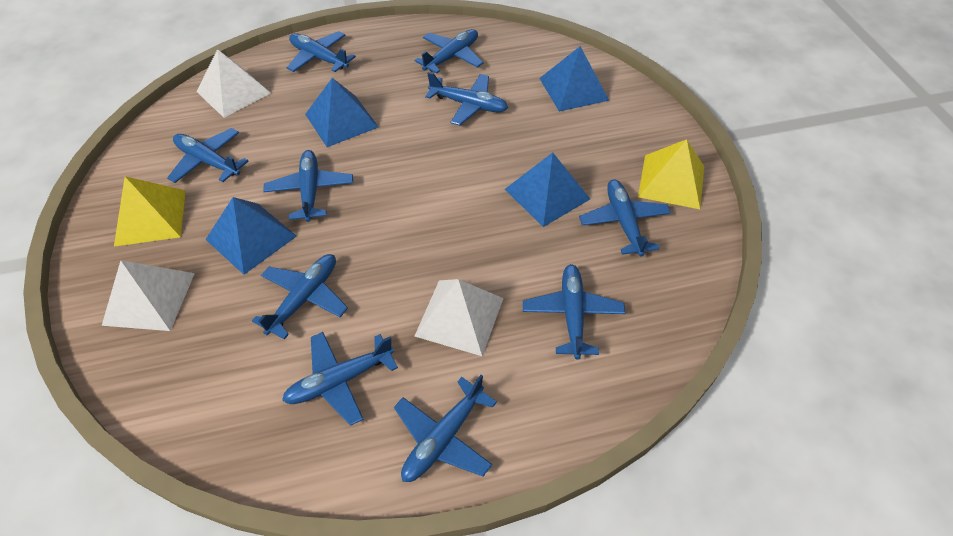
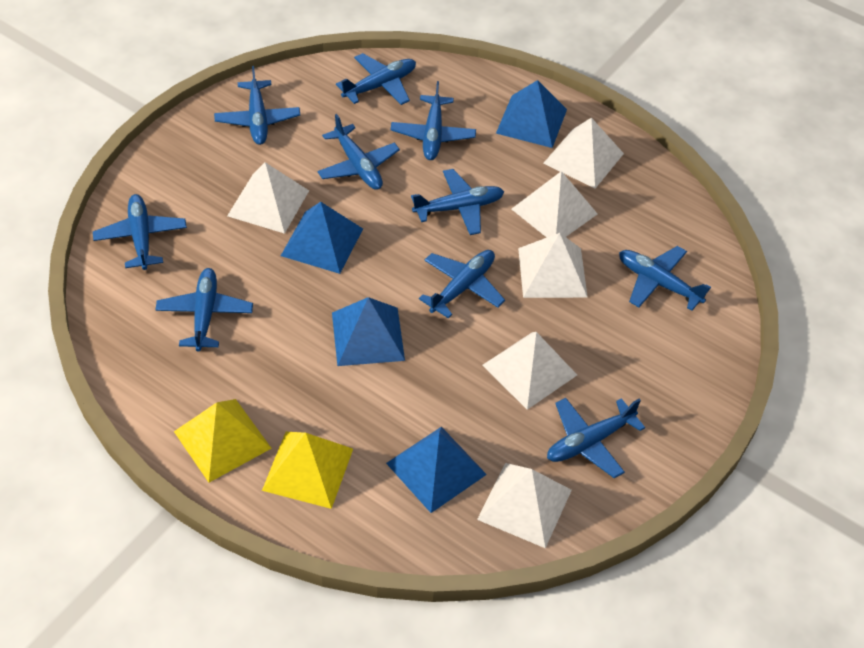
white pyramid: 3 -> 6

